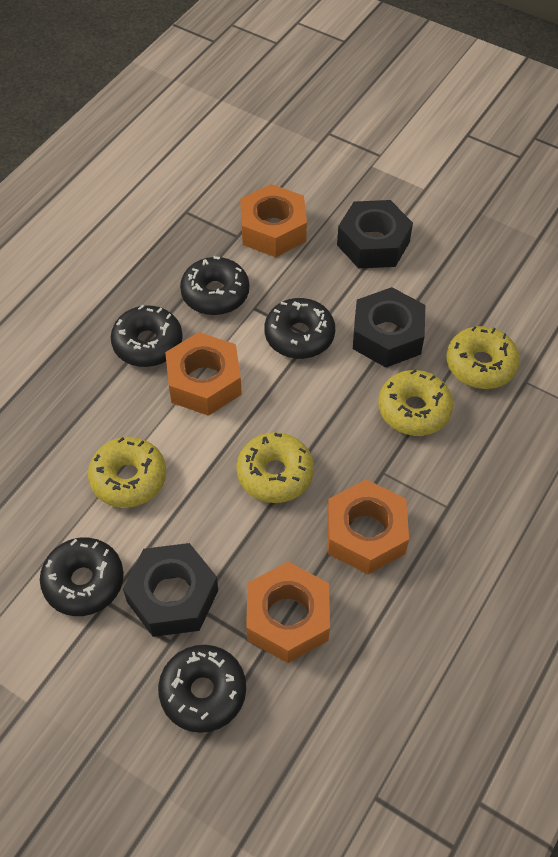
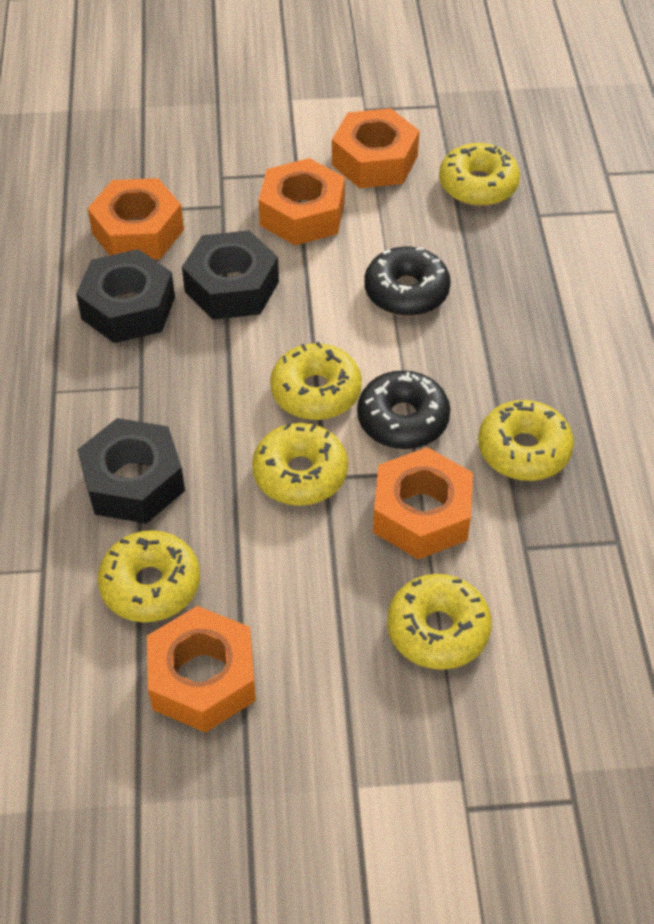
black donut: 5 -> 2
orange nut: 4 -> 5
yellow donut: 4 -> 6

